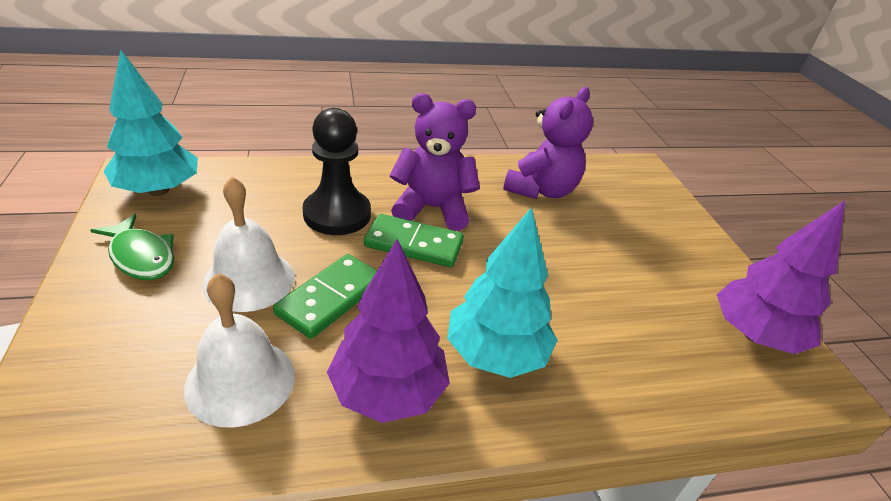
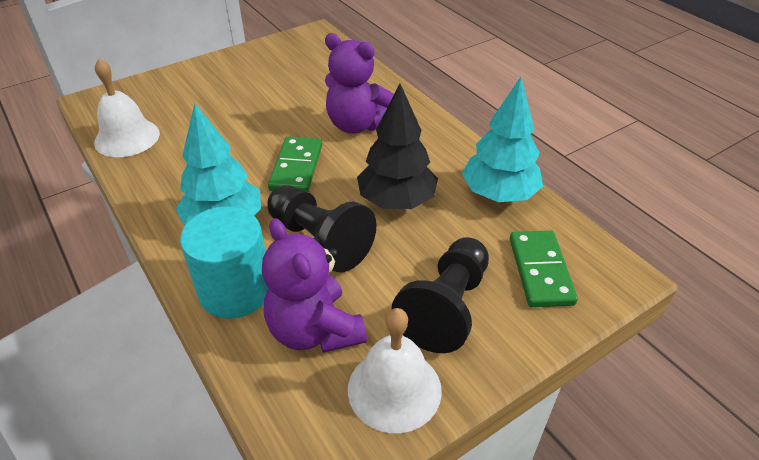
black pawn: 1 -> 2
black tree: 0 -> 1
green fish: 1 -> 0
purple tree: 2 -> 0
turquoise cylinder: 0 -> 1

